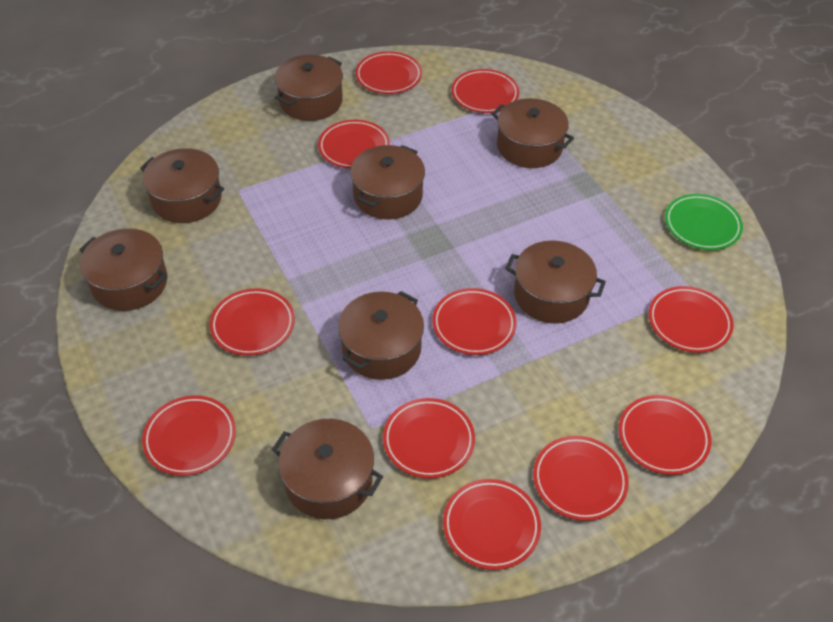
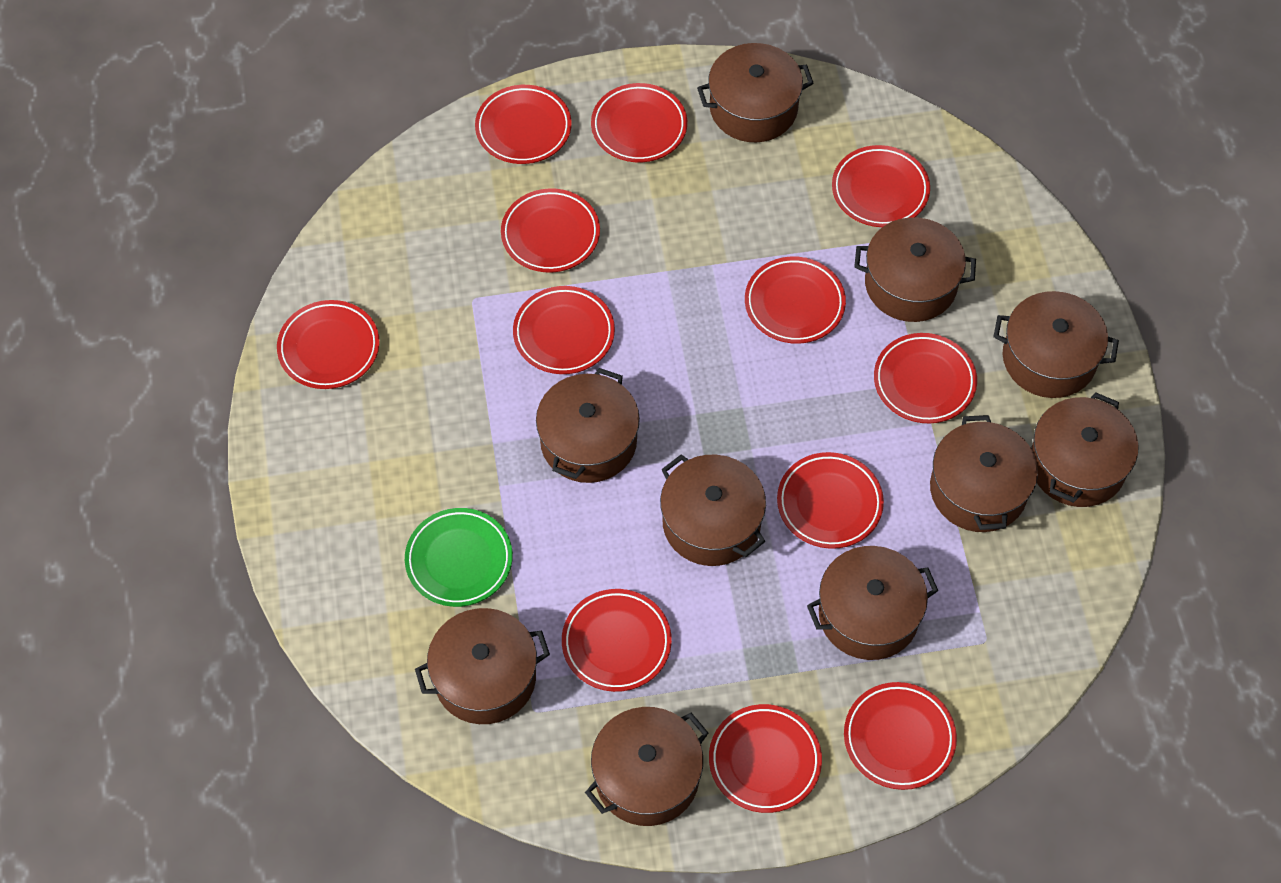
brown pot: 8 -> 10
red plate: 11 -> 12

